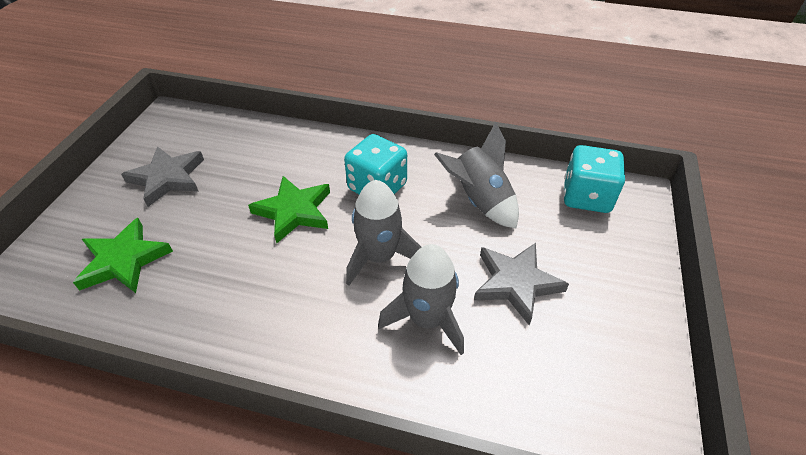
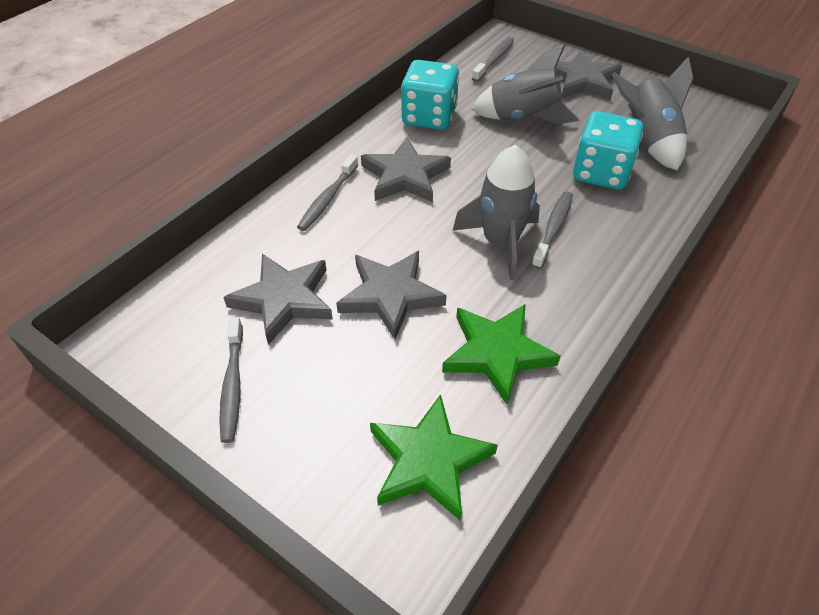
grey star: 2 -> 4
grey toothbrush: 0 -> 4

